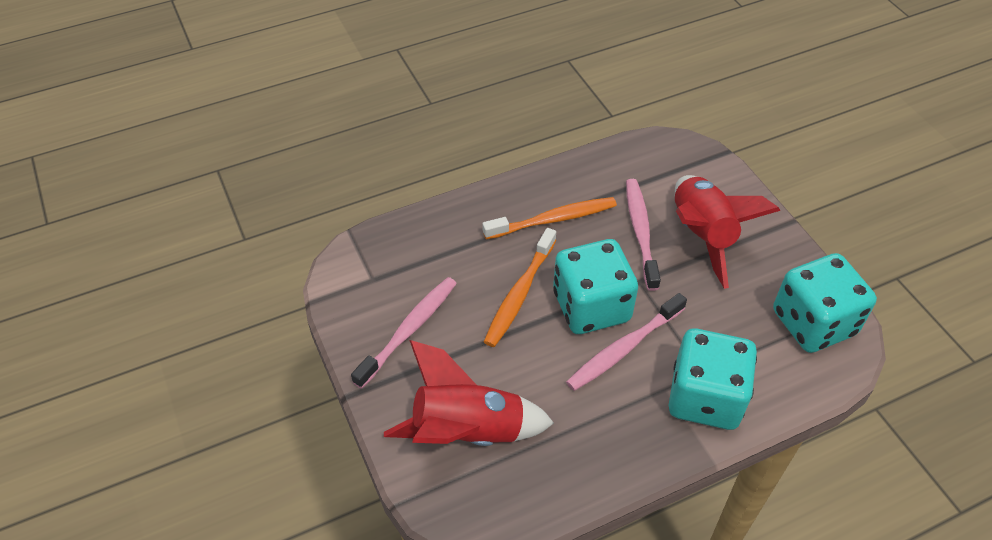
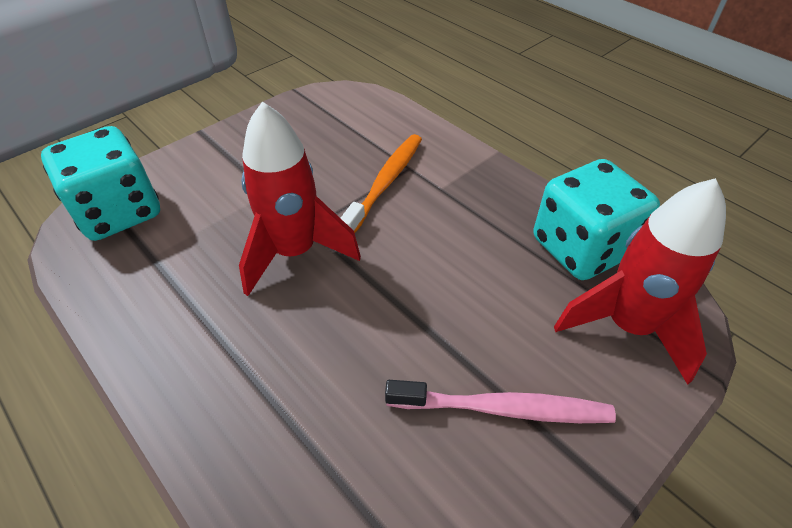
orange toothbrush: 2 -> 1
pink toothbrush: 3 -> 1
turquoise dice: 3 -> 2

